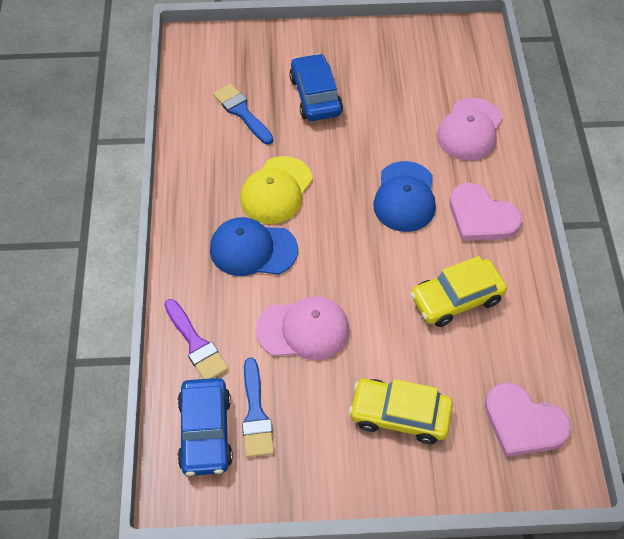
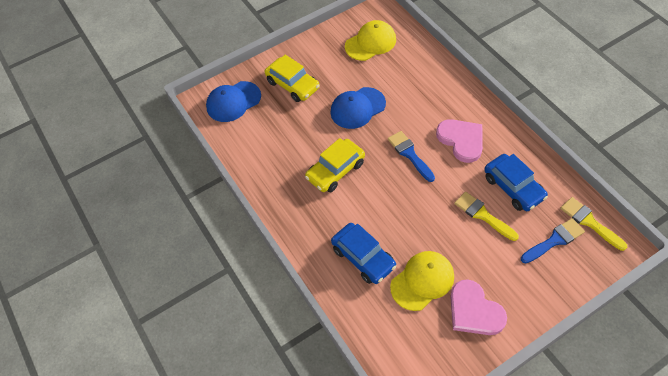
pink cap: 2 -> 0
purple brush: 1 -> 0
yellow brush: 0 -> 2
yellow cap: 1 -> 2

